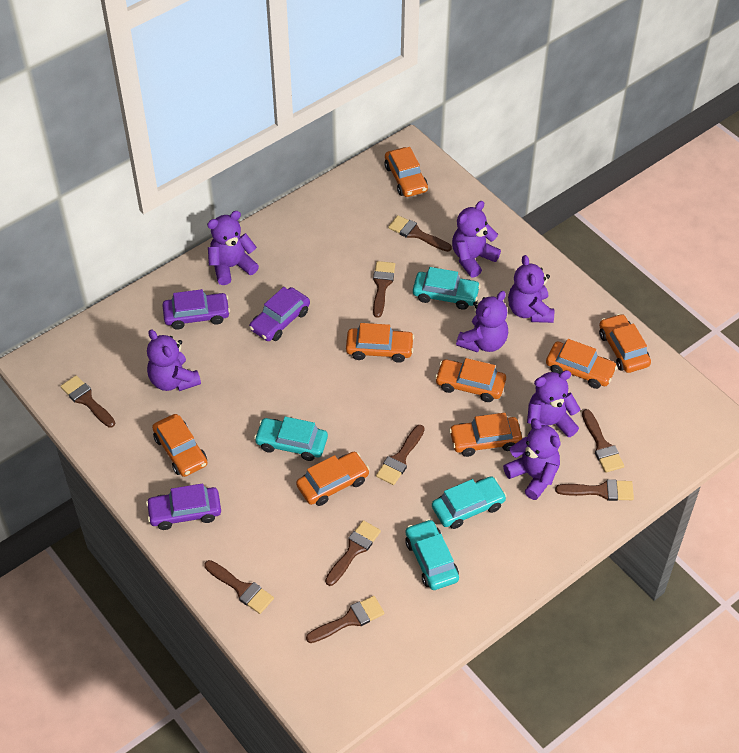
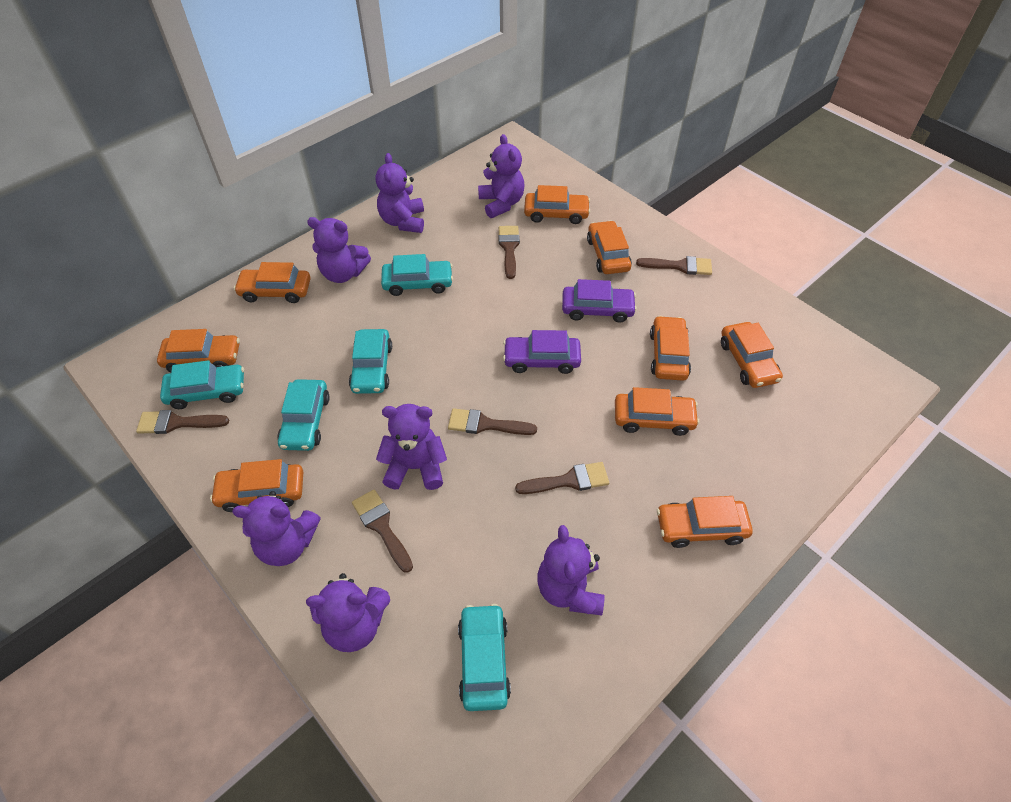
brown brush: 9 -> 6
orange car: 8 -> 9
purple car: 3 -> 2
turquoise car: 4 -> 5

